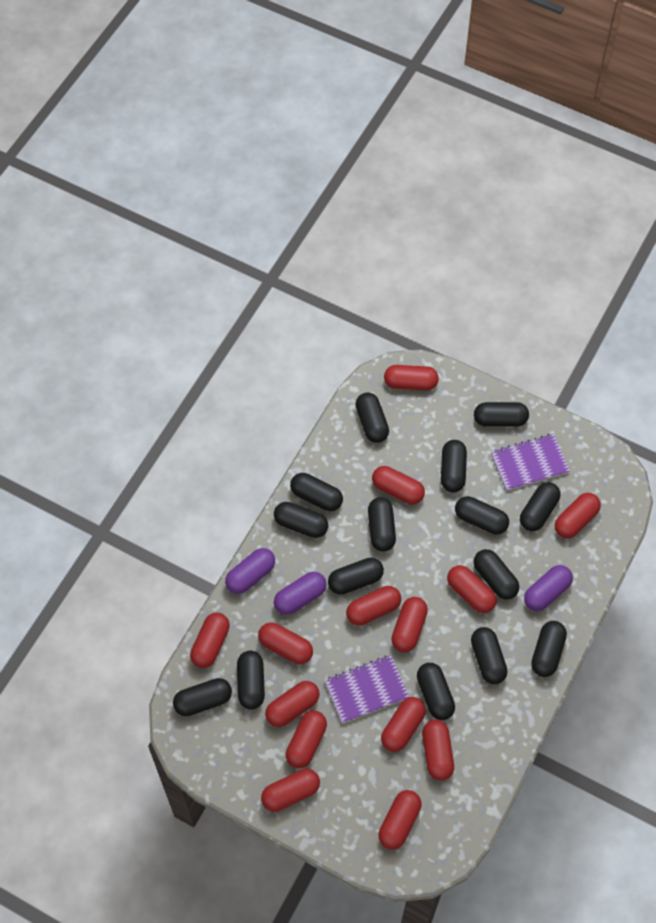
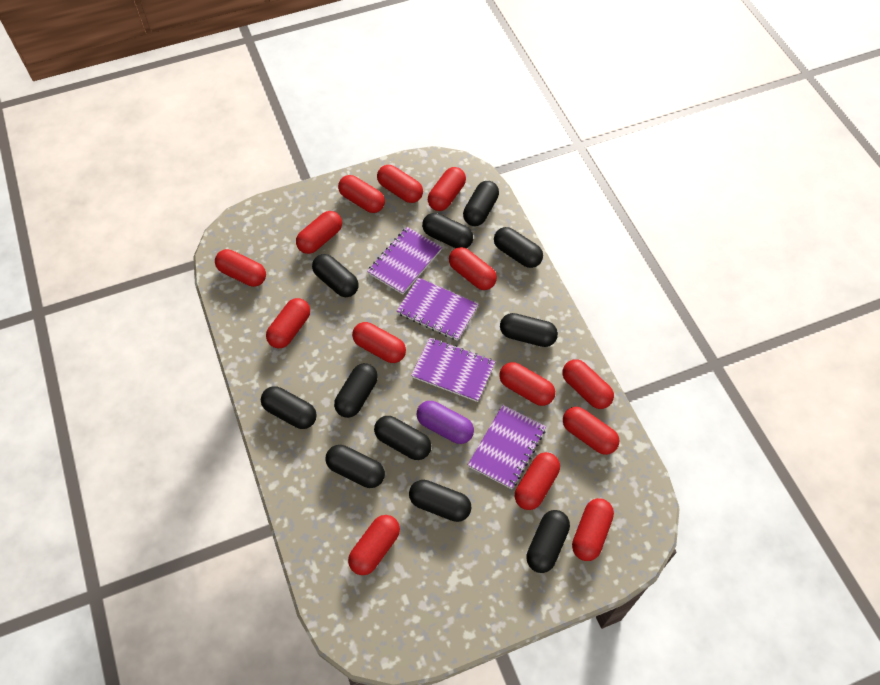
black capsule: 15 -> 11
purple capsule: 3 -> 1
purple notebook: 2 -> 4

